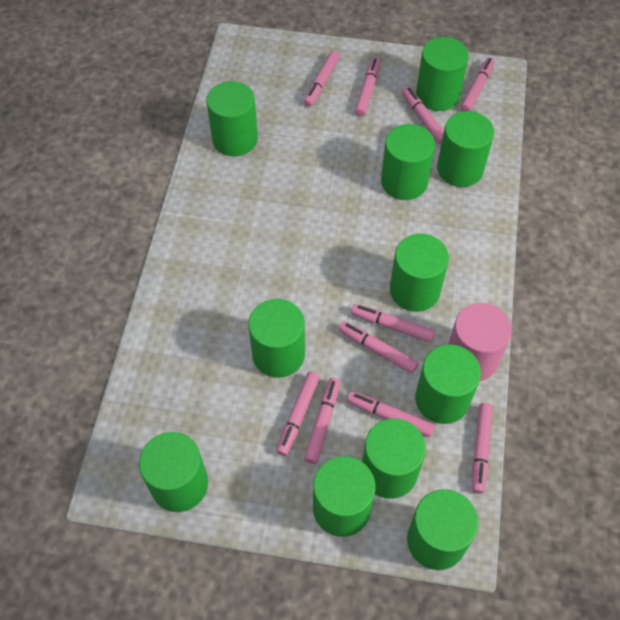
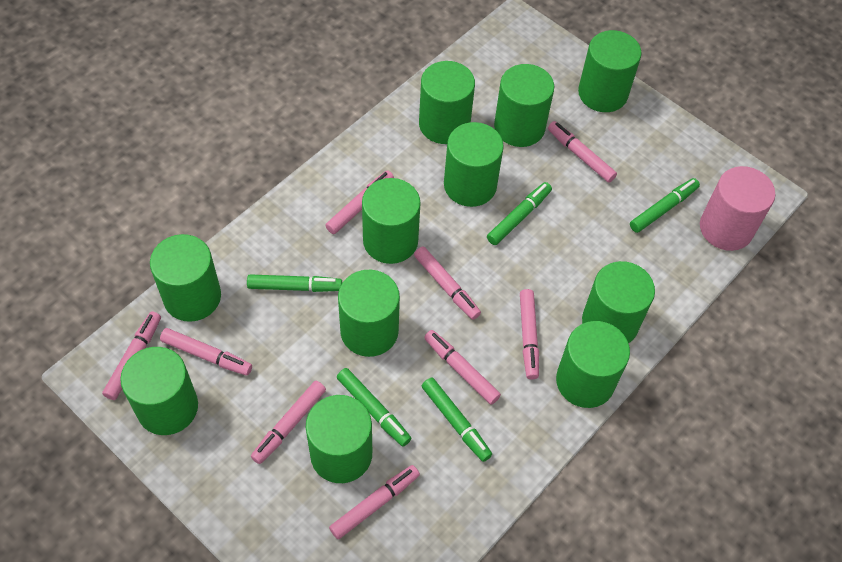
green marker: 0 -> 5
pink marker: 10 -> 9

